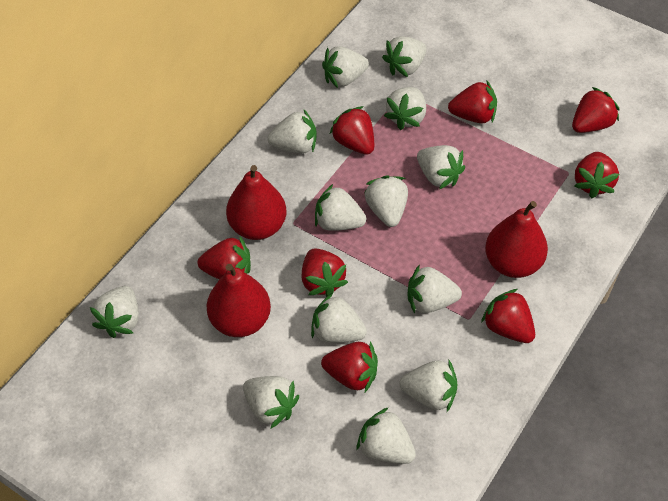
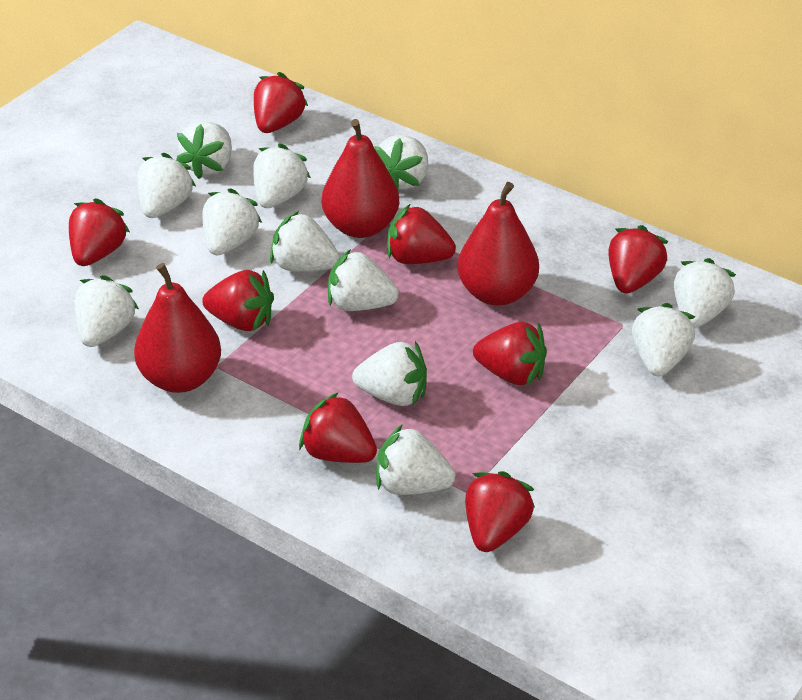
white strawberry: 13 -> 12

